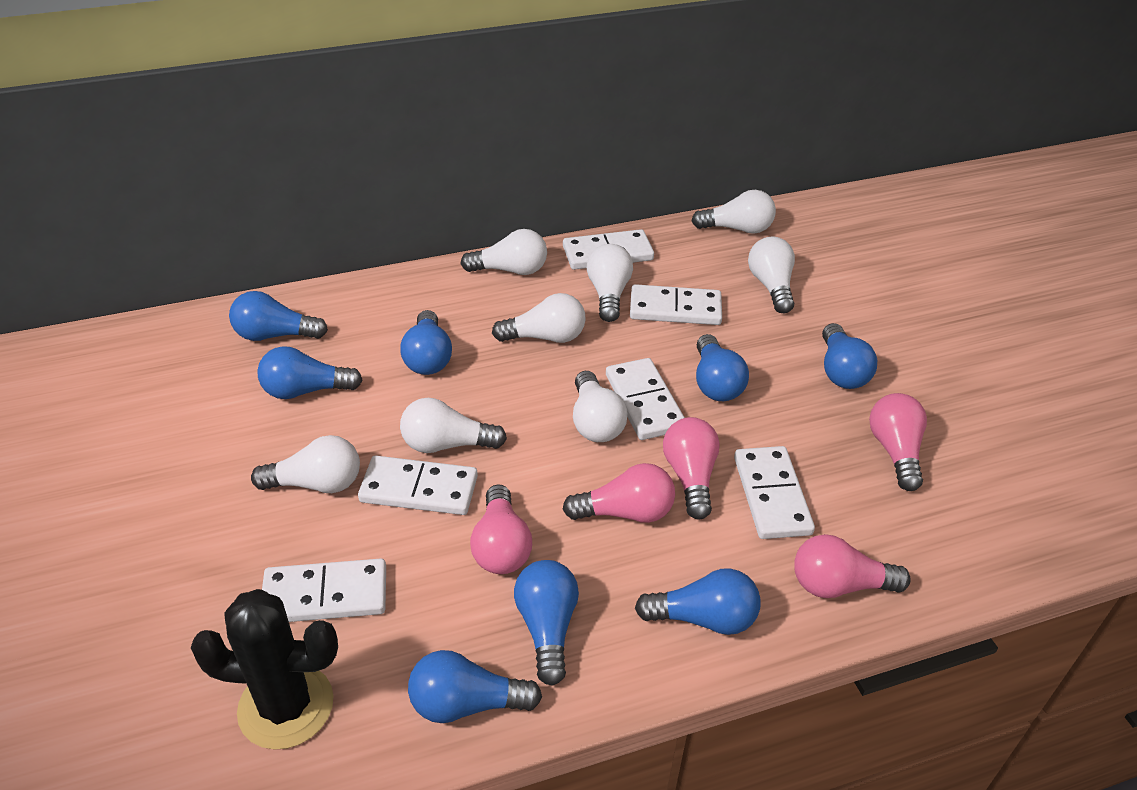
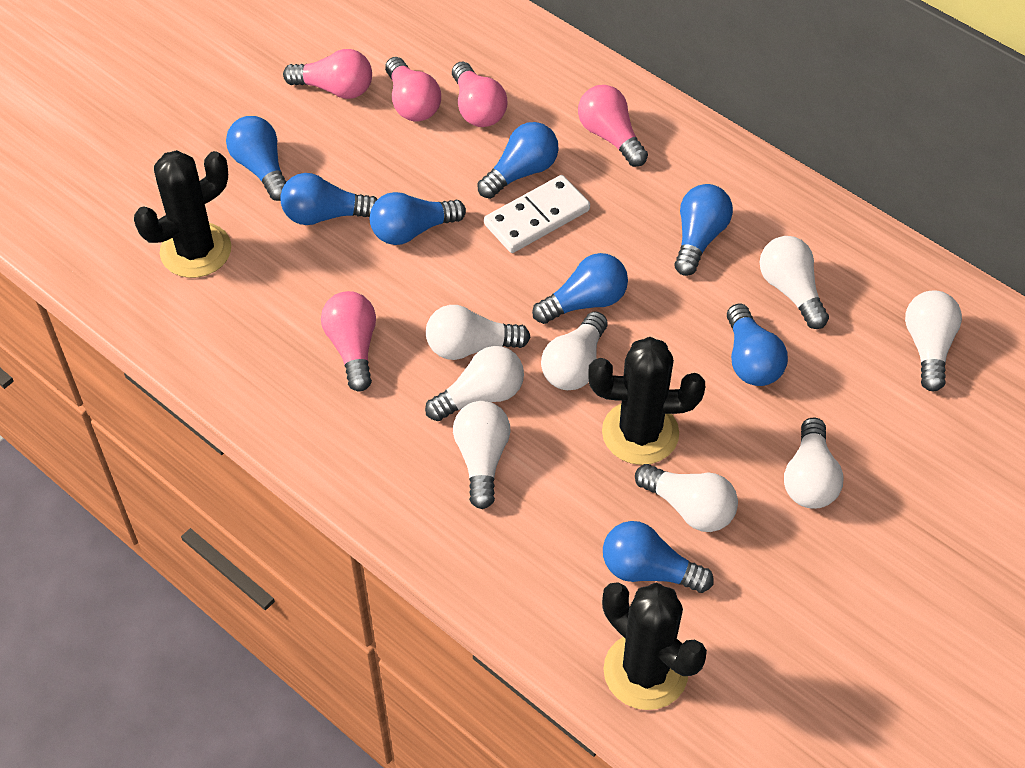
black cactus: 1 -> 3
white domino: 6 -> 1

